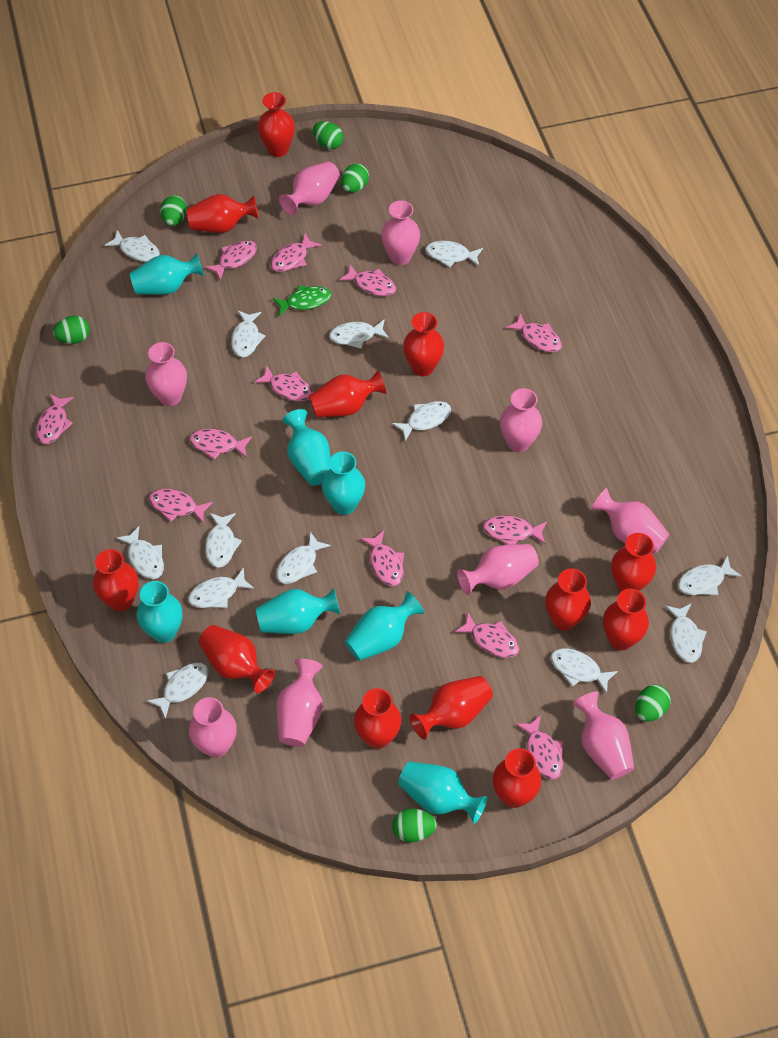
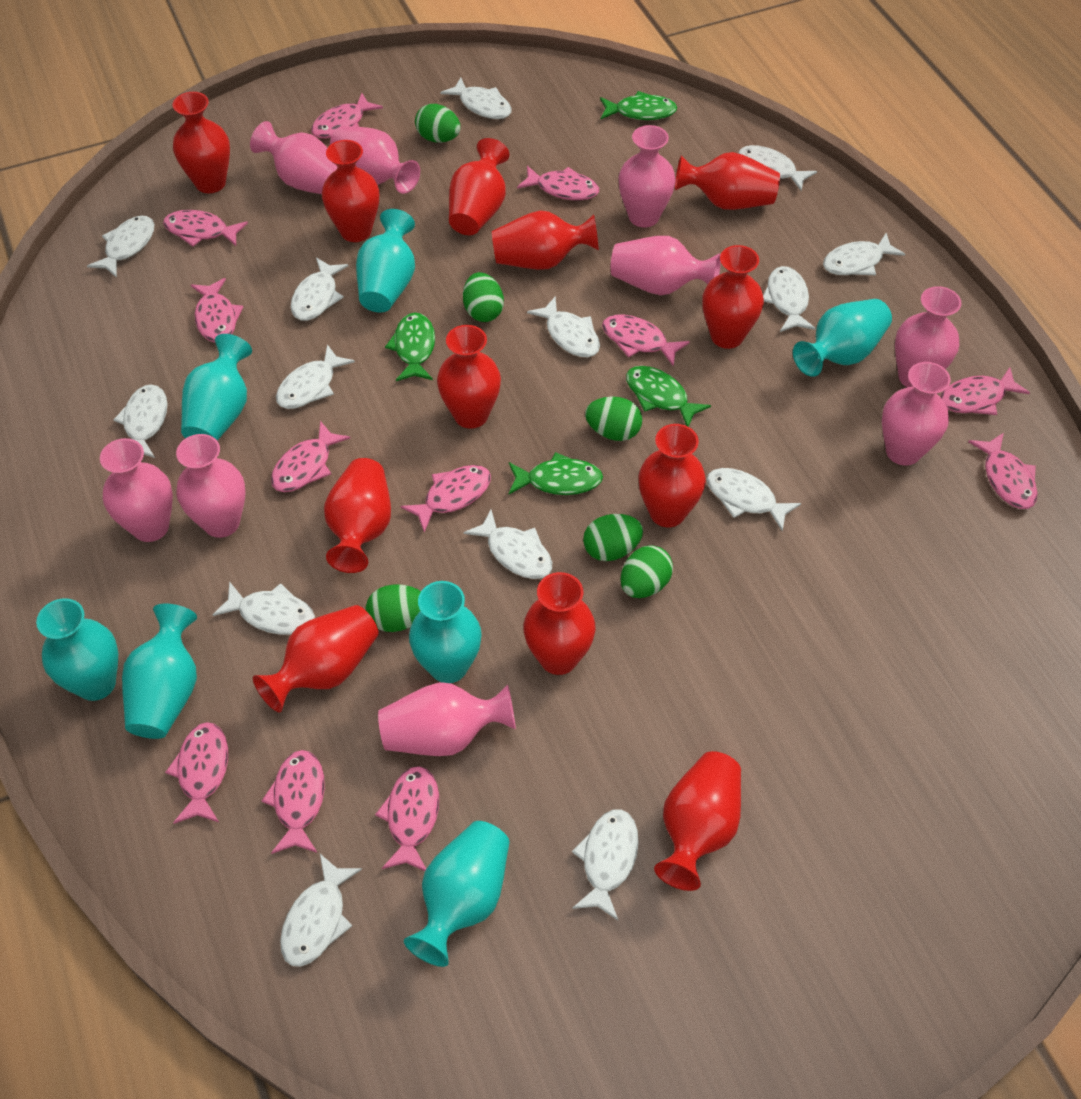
green fish: 1 -> 4
white fish: 13 -> 14

